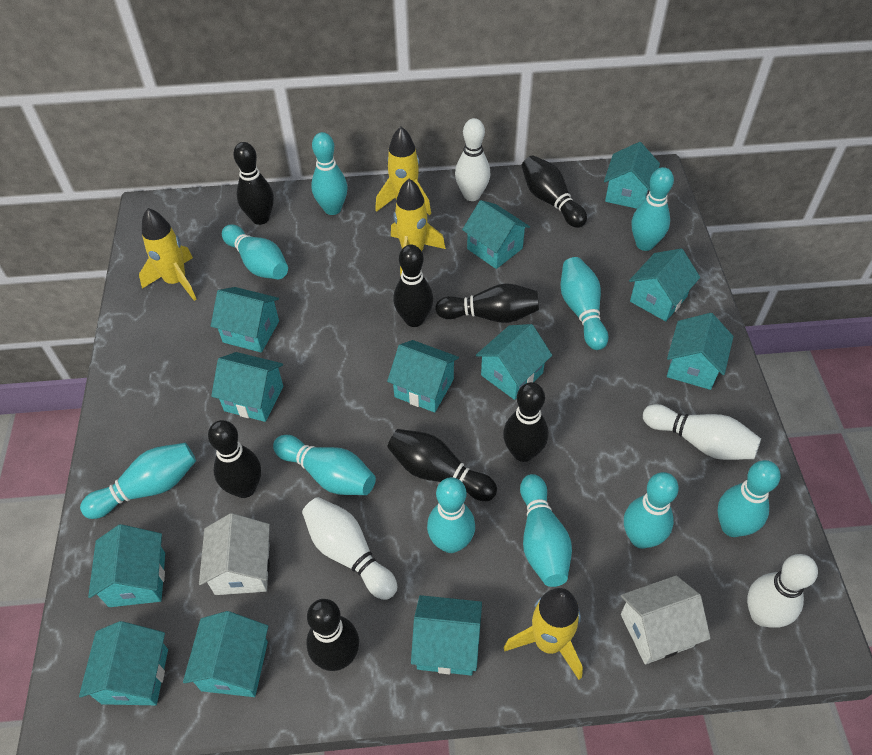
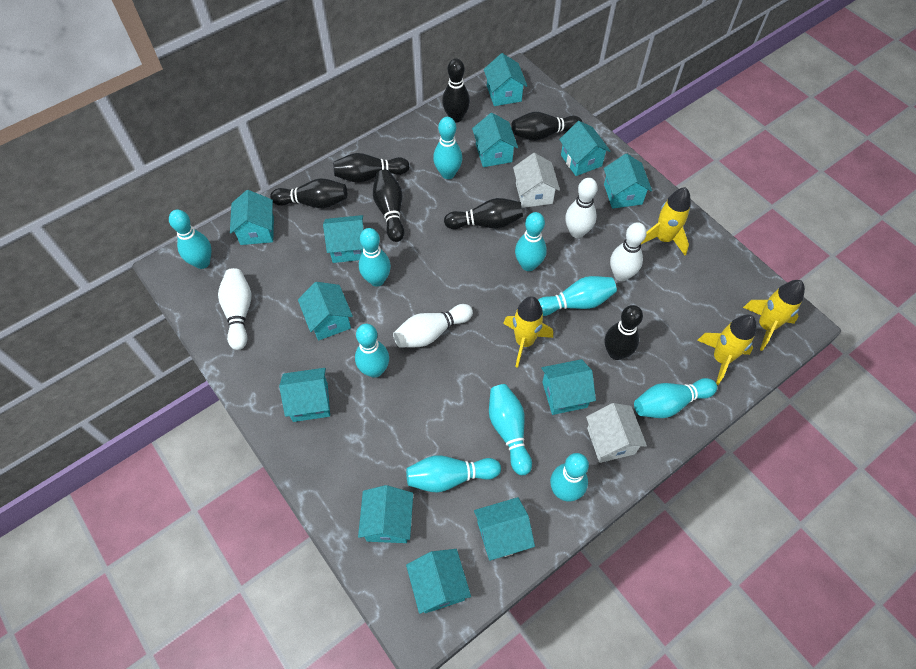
black bowling pin: 8 -> 7

